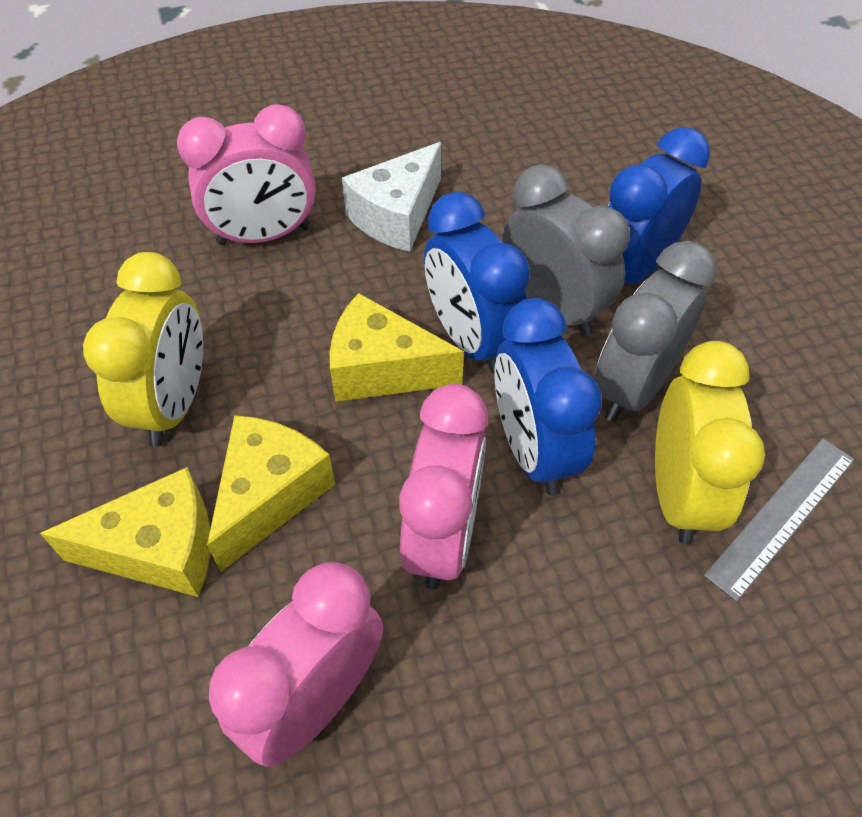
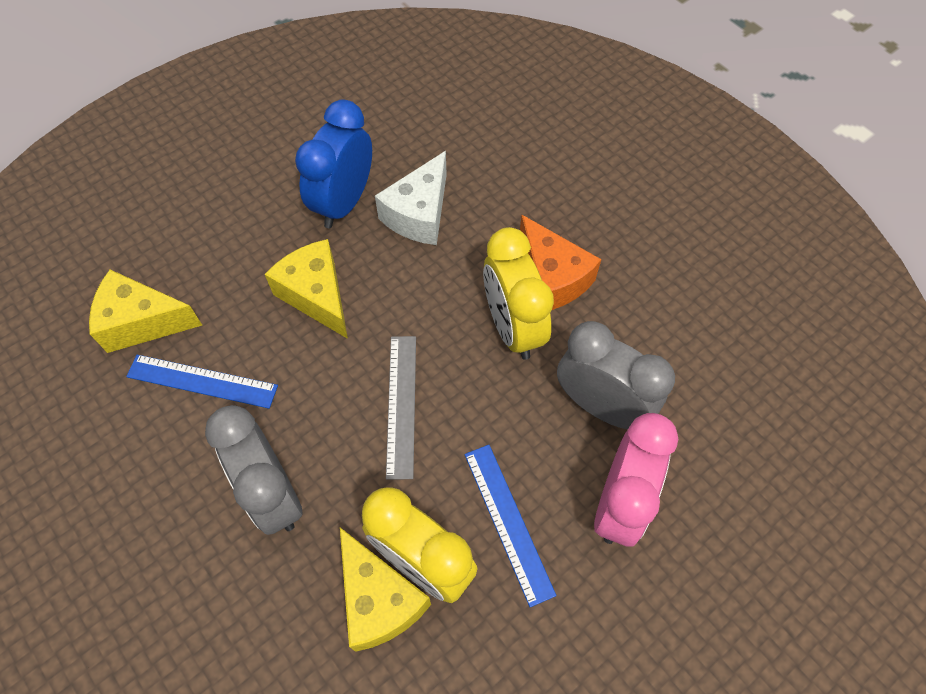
blue clock: 3 -> 1
blue ruler: 0 -> 2
orange cheese: 0 -> 1
pink clock: 3 -> 1

